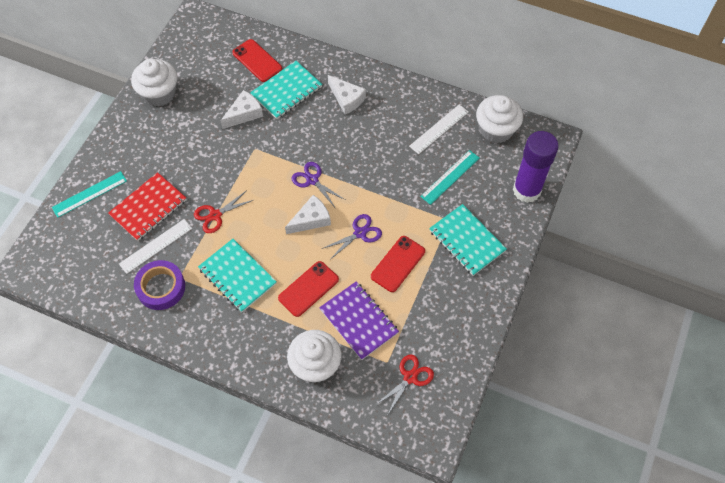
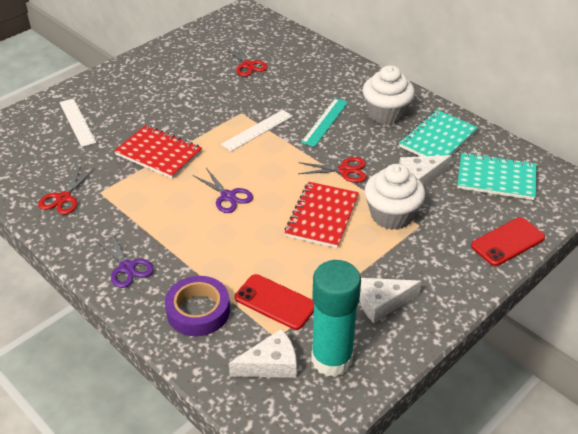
purple glue stick: 1 -> 0
purple notebook: 1 -> 0
red notebook: 1 -> 2
red phone: 3 -> 2
red scissors: 2 -> 3
turquoise glue stick: 0 -> 1
turquoise notebook: 3 -> 2
turquoise ruler: 2 -> 1
white cupcake: 3 -> 2

